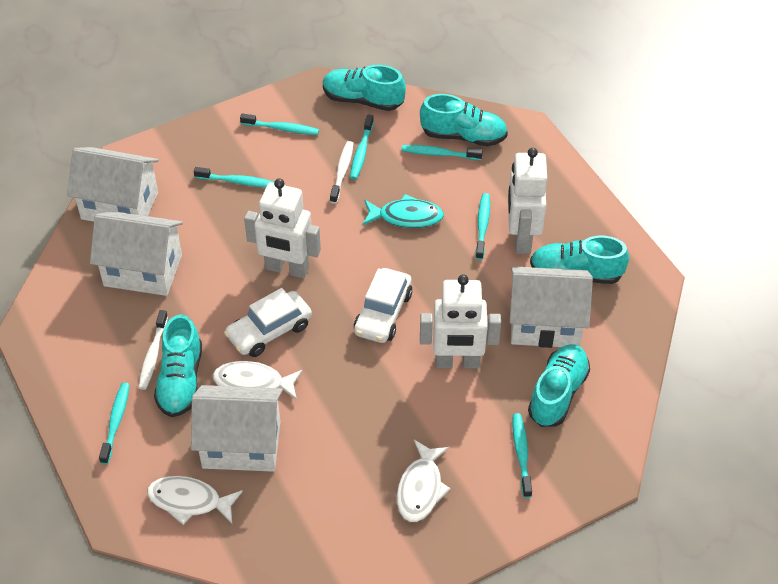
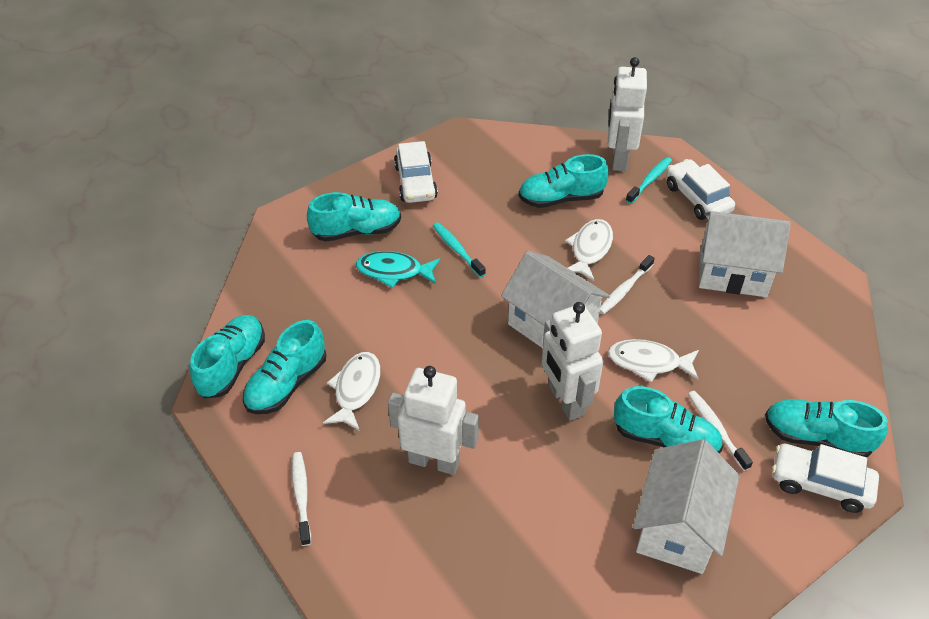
turquoise shoe: 5 -> 6
turquoise toothbrush: 7 -> 2
white car: 2 -> 3
white house: 4 -> 3
white toothbrush: 2 -> 3

